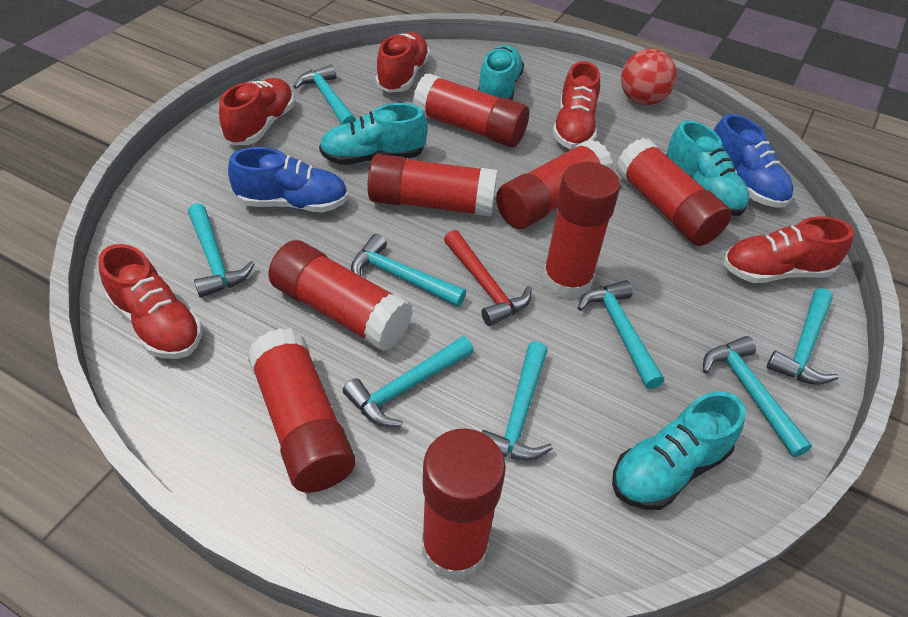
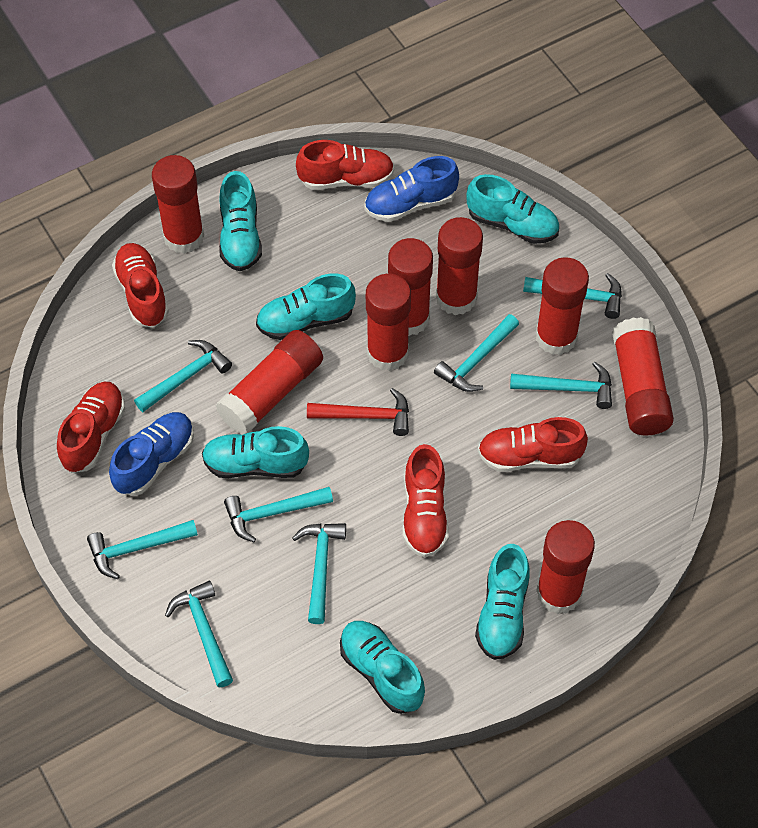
red ball: 1 -> 0
turquoise shoe: 4 -> 6

